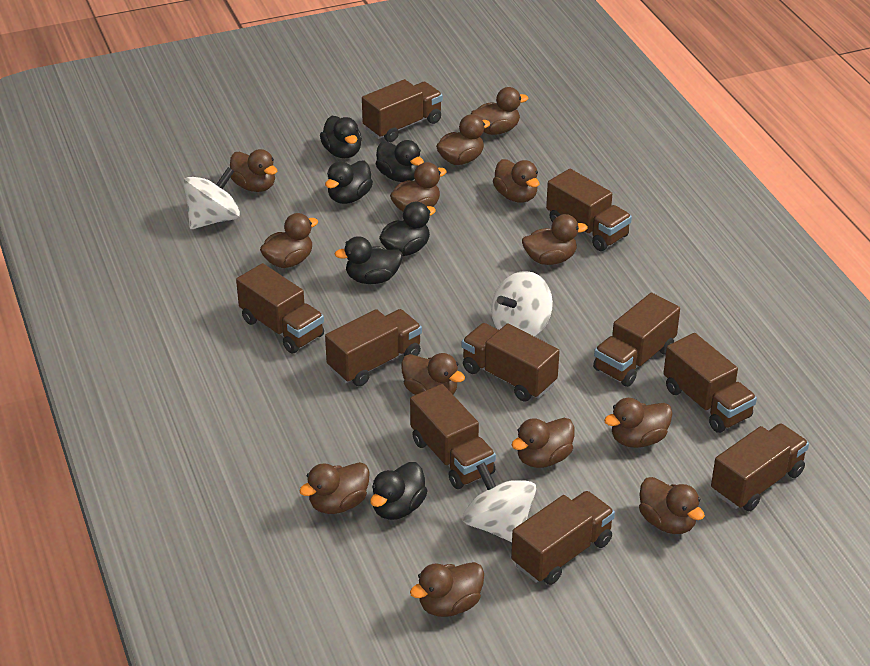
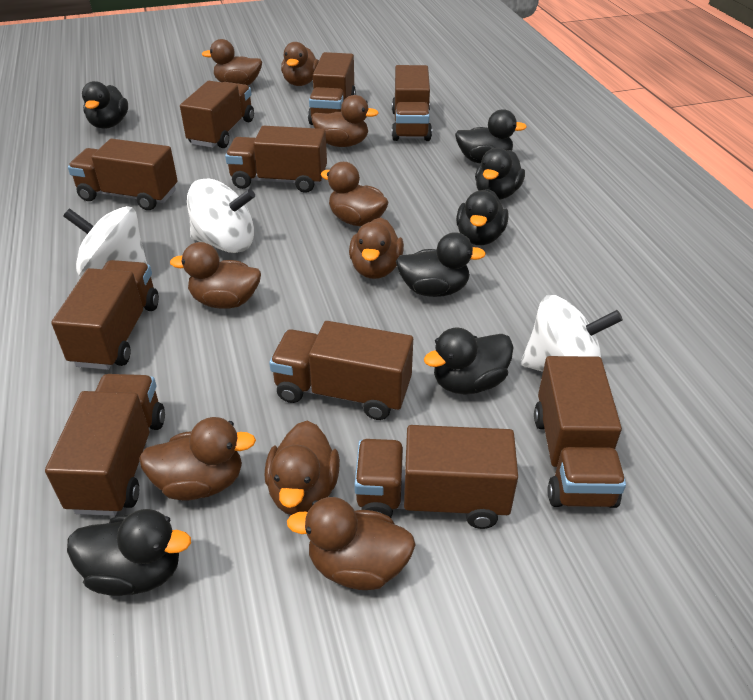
black duck: 6 -> 7
brown duck: 13 -> 9

